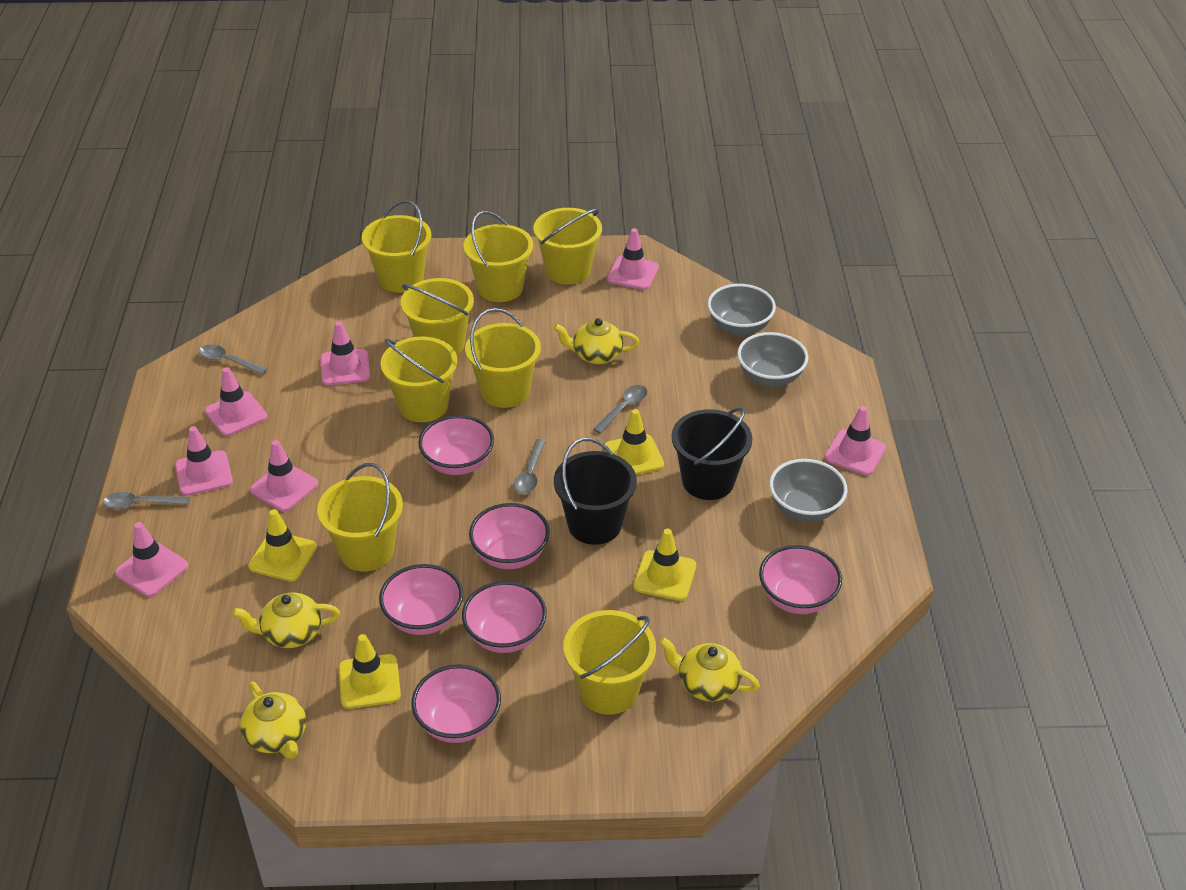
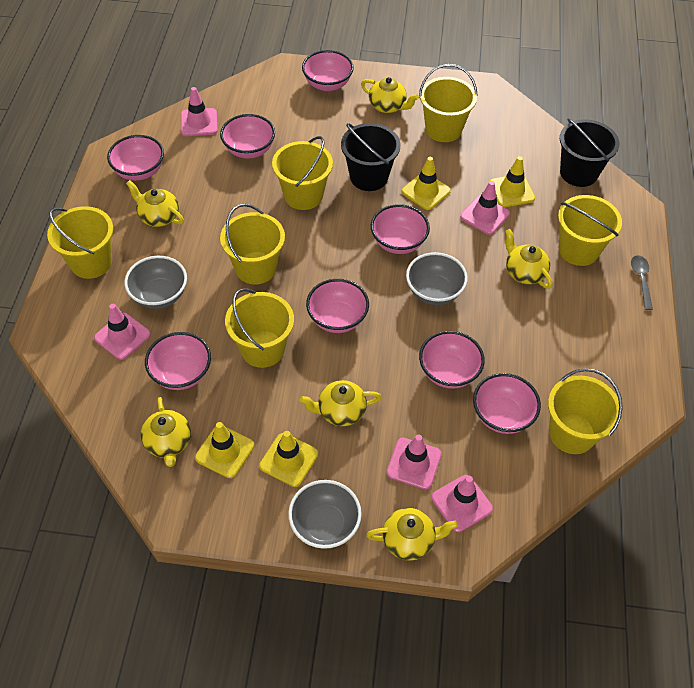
grey spoon: 4 -> 1
pink bowl: 6 -> 8
pink traffic cone: 7 -> 5
yellow bucket: 8 -> 7
yellow teapot: 4 -> 6

